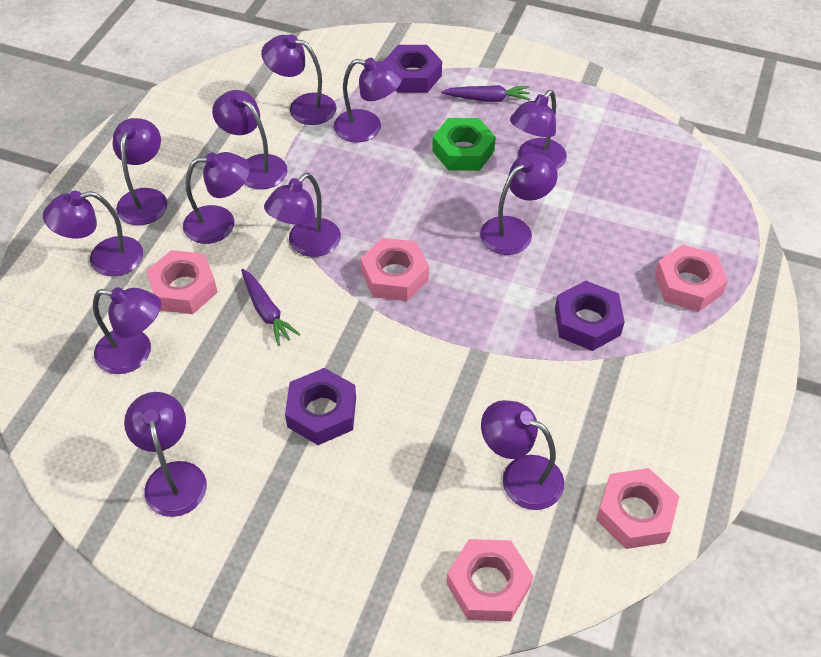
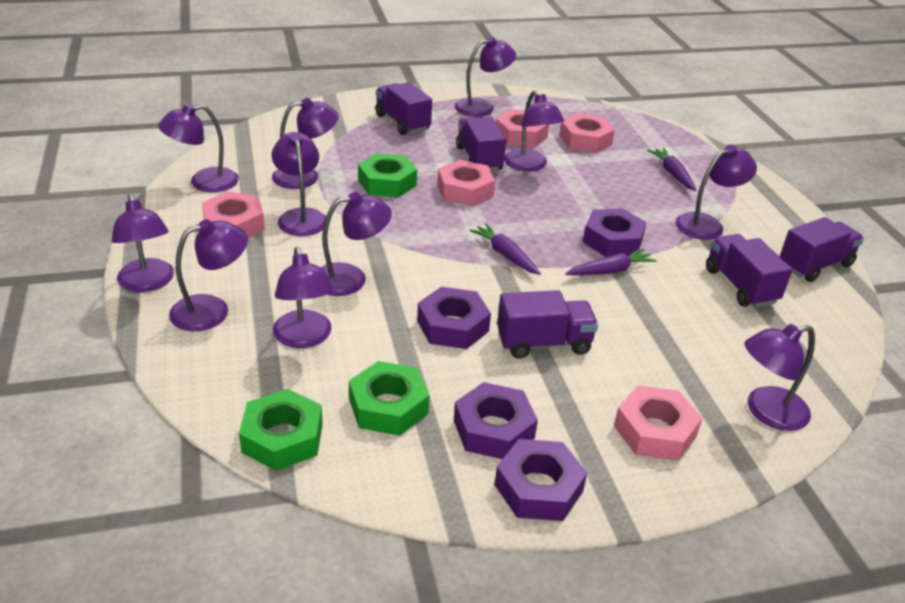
green nut: 1 -> 3
purple carrot: 2 -> 3
purple lamp: 12 -> 11
purple nut: 3 -> 4
purple truck: 0 -> 5

